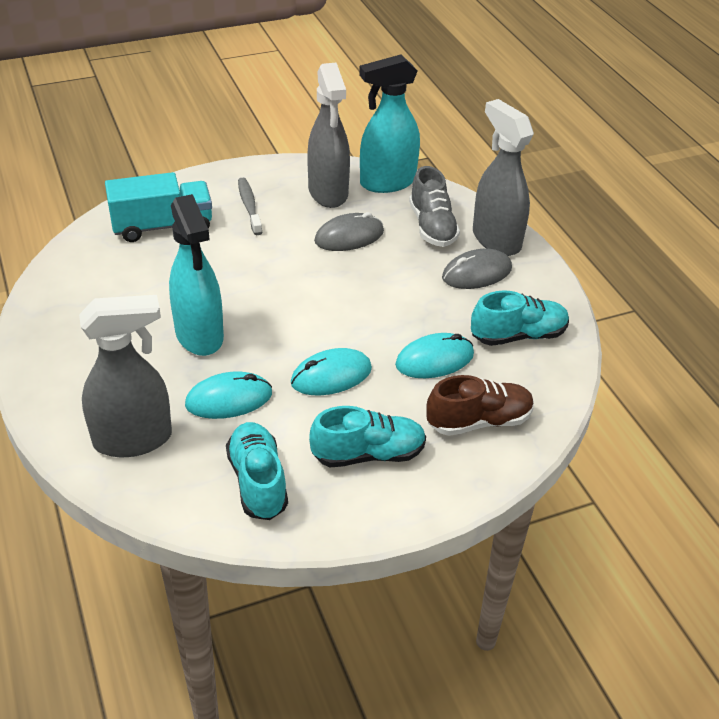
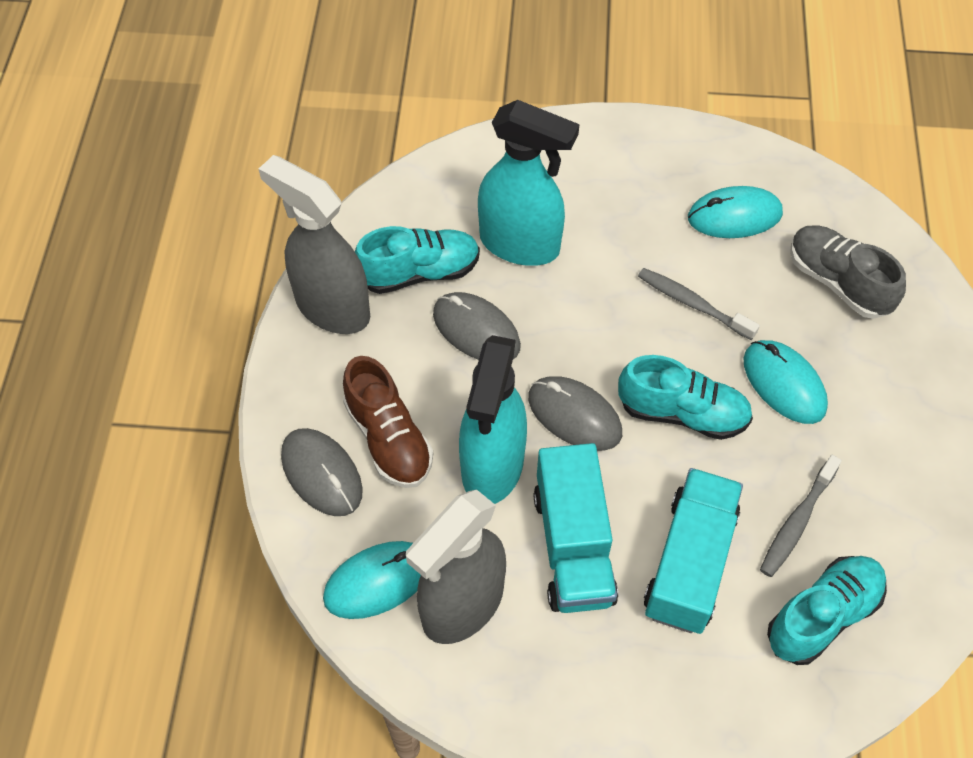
grey mouse: 2 -> 3
grey spray bottle: 3 -> 2
grey toothbrush: 1 -> 2
turquoise truck: 1 -> 2

